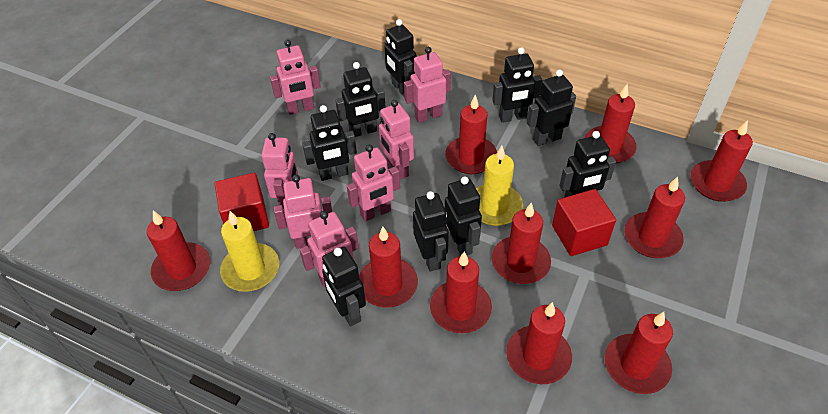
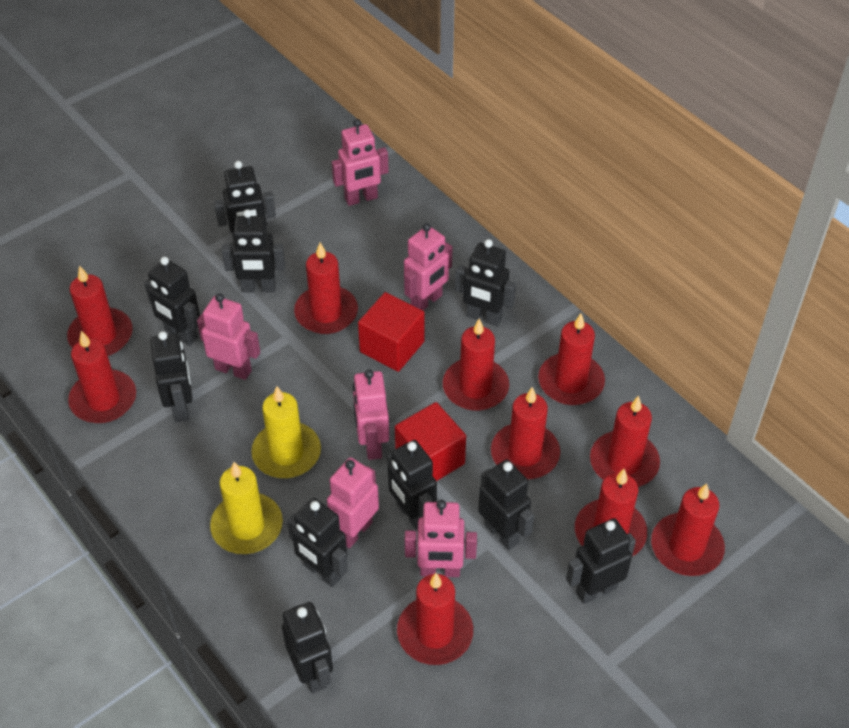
black robot: 9 -> 10
pink robot: 7 -> 6

